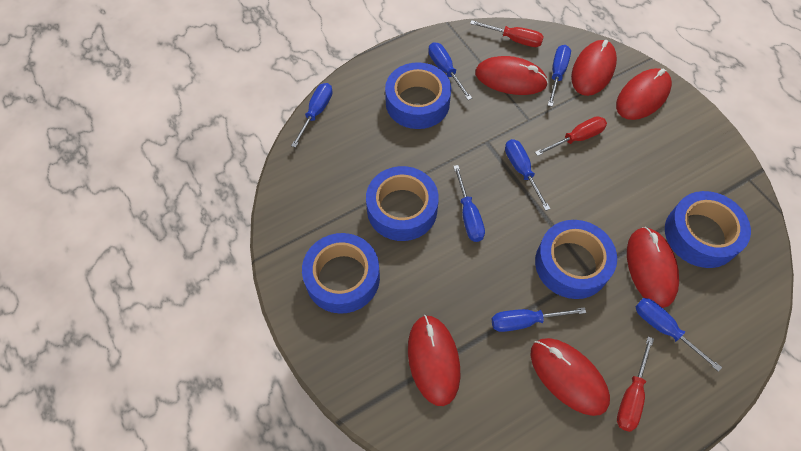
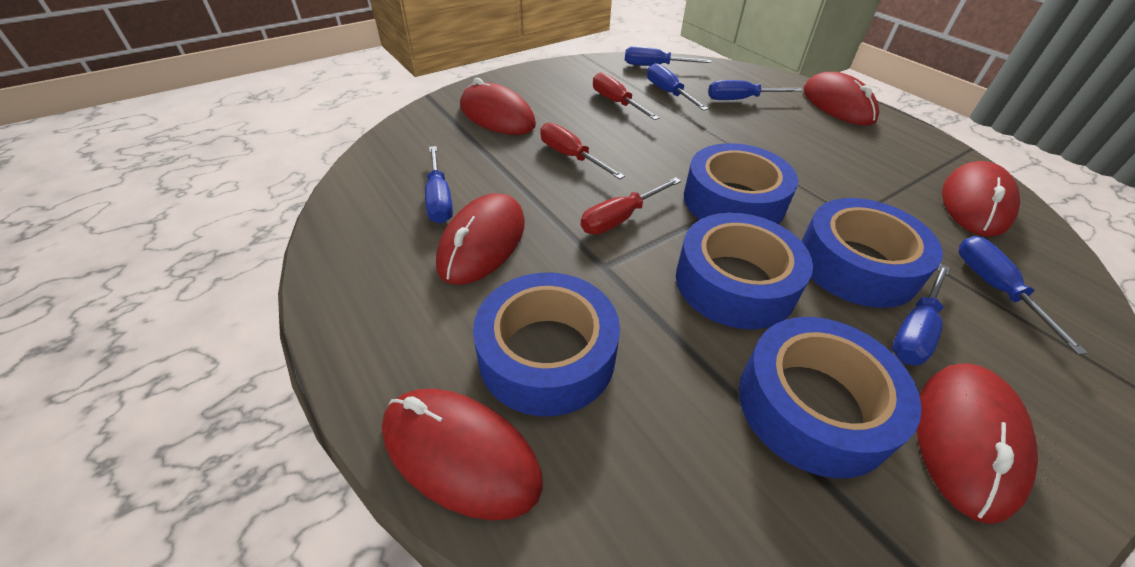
blue screwdriver: 7 -> 6

